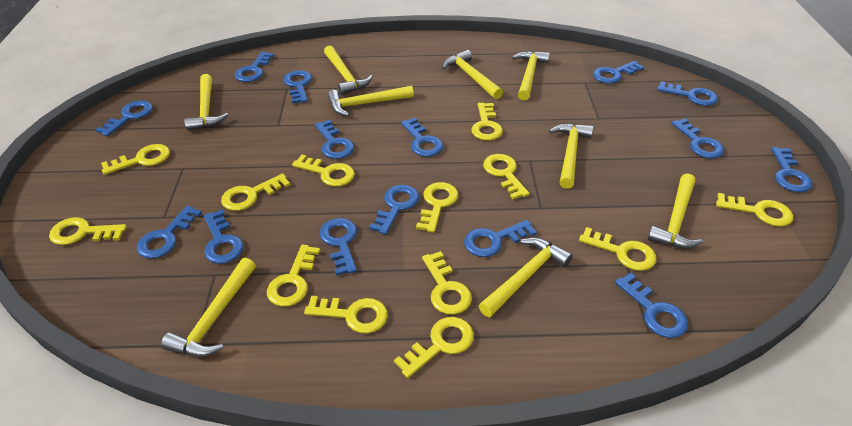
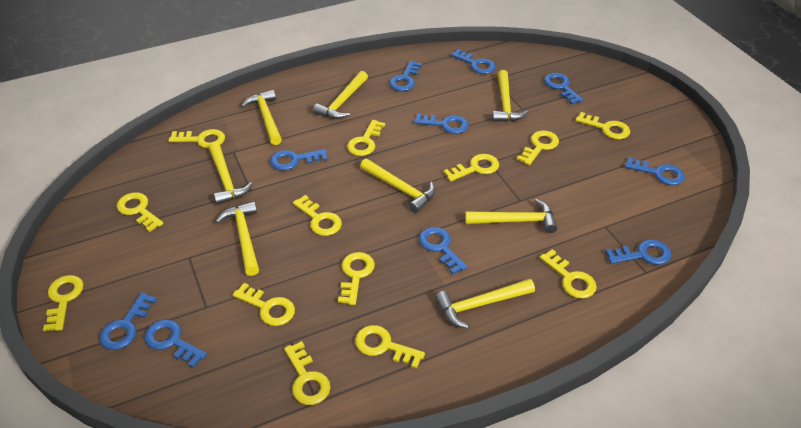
blue key: 15 -> 10
yellow hammer: 9 -> 8

